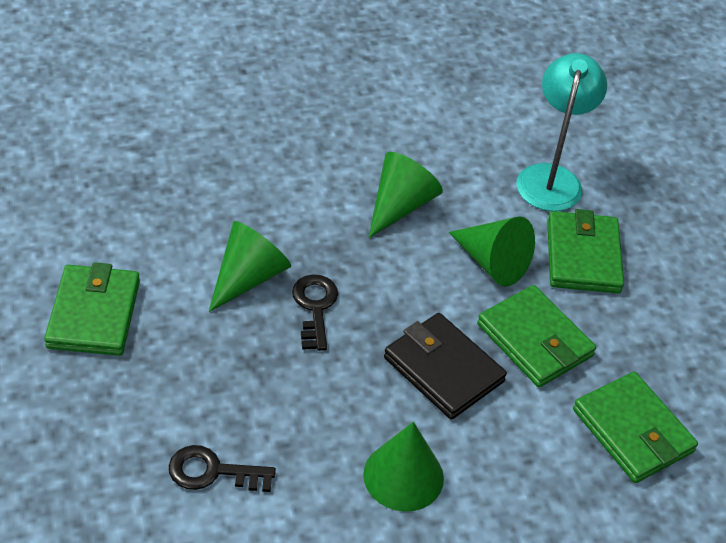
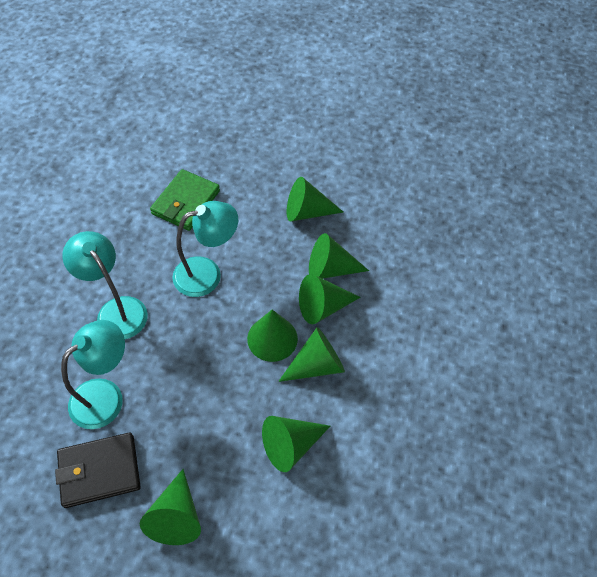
black key: 2 -> 0
green cone: 4 -> 7
green wallet: 4 -> 1
turquoise lamp: 1 -> 3

